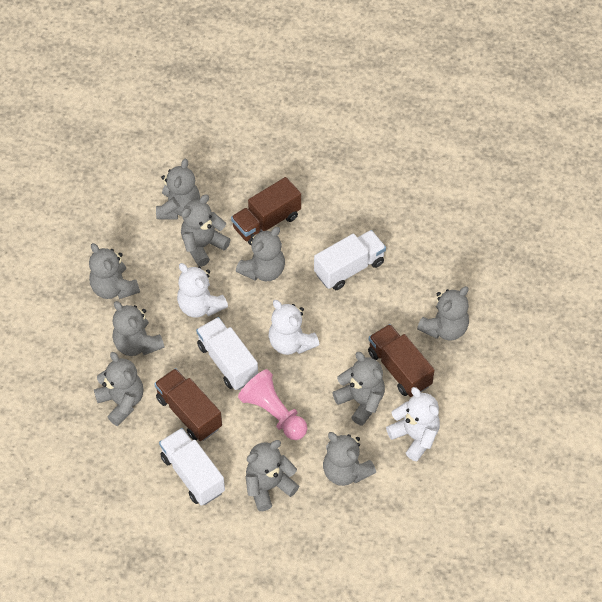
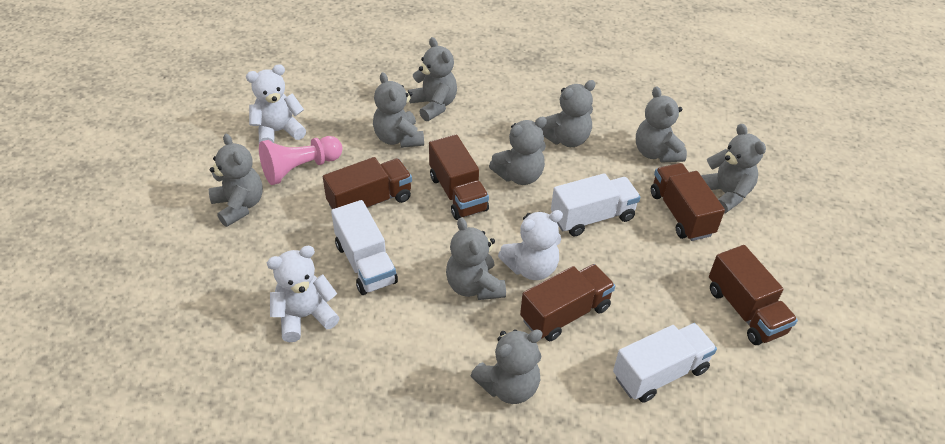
brown truck: 3 -> 5
grey teddy bear: 10 -> 9

